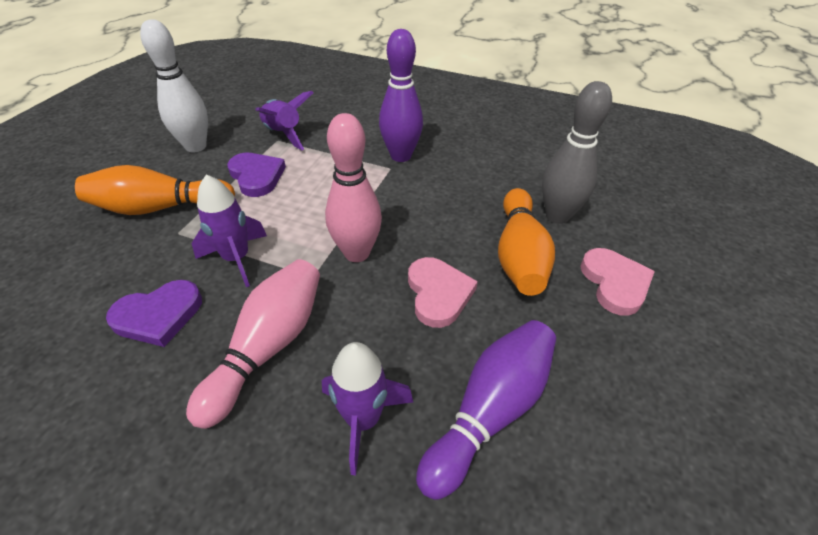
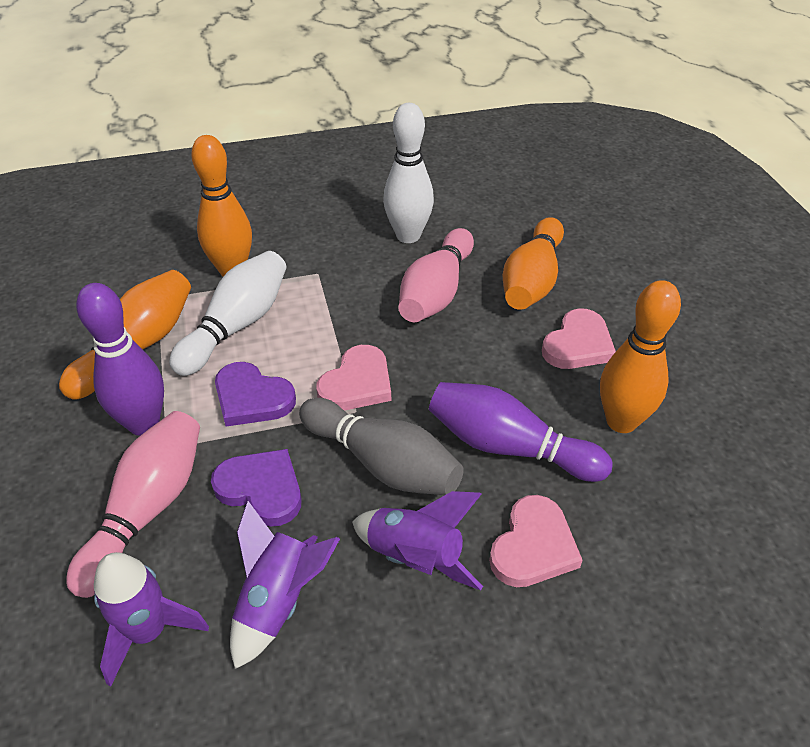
orange bowling pin: 2 -> 4
pink heart: 2 -> 3
white bowling pin: 1 -> 2

